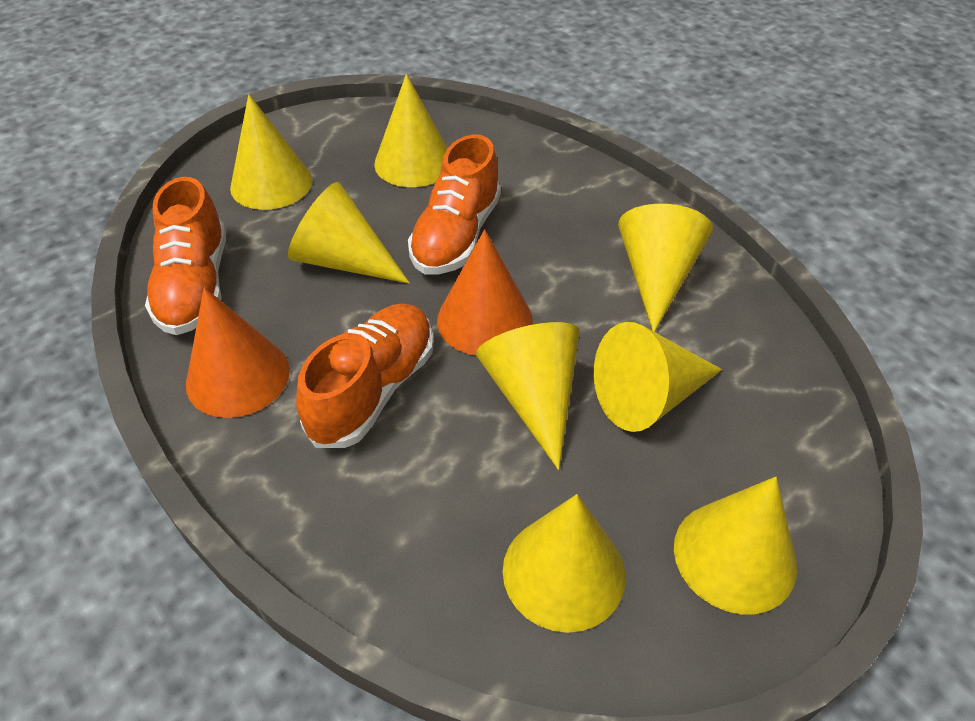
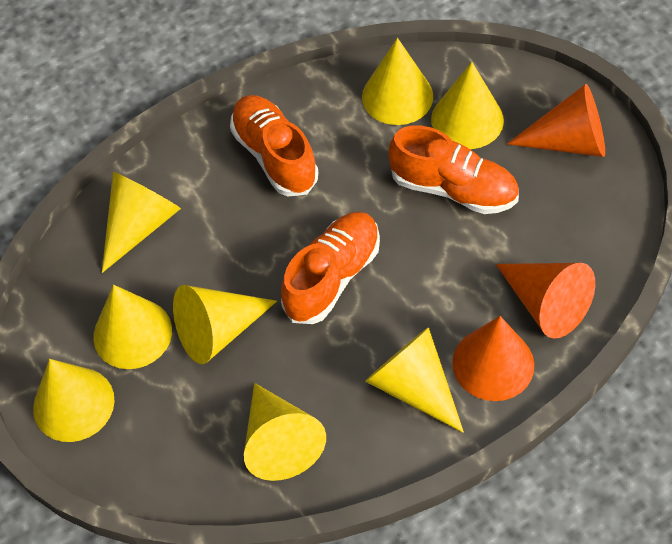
orange cone: 2 -> 3

